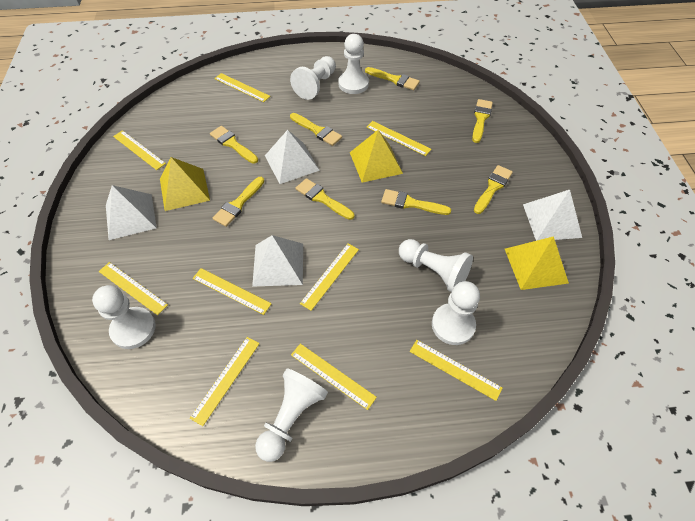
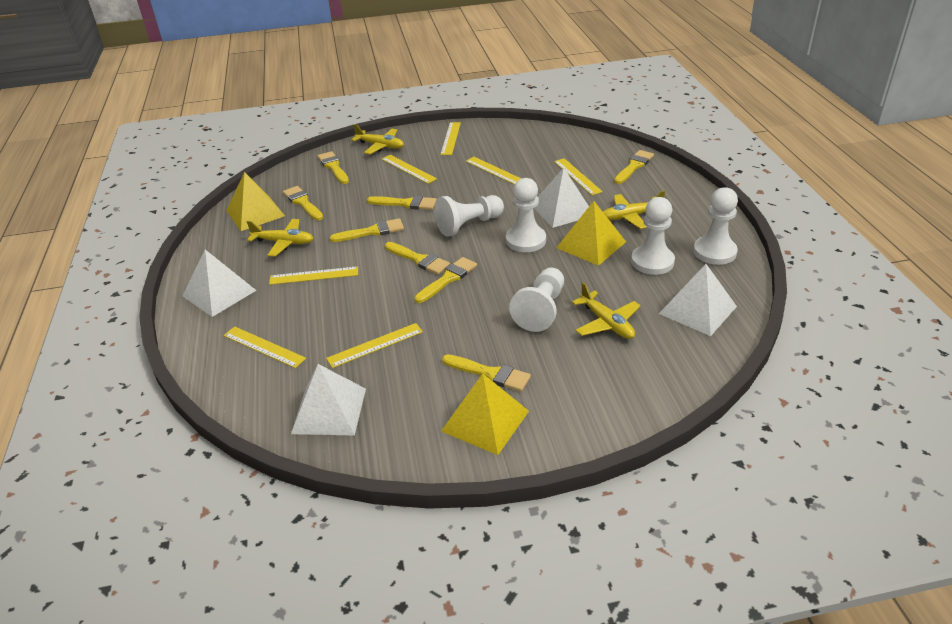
white pawn: 6 -> 5
yellow plane: 0 -> 4
yellow ruler: 9 -> 7

